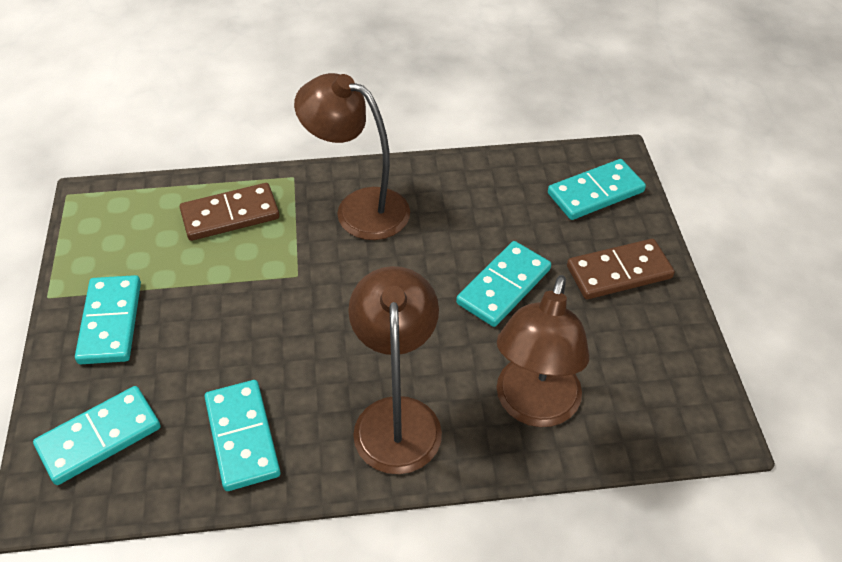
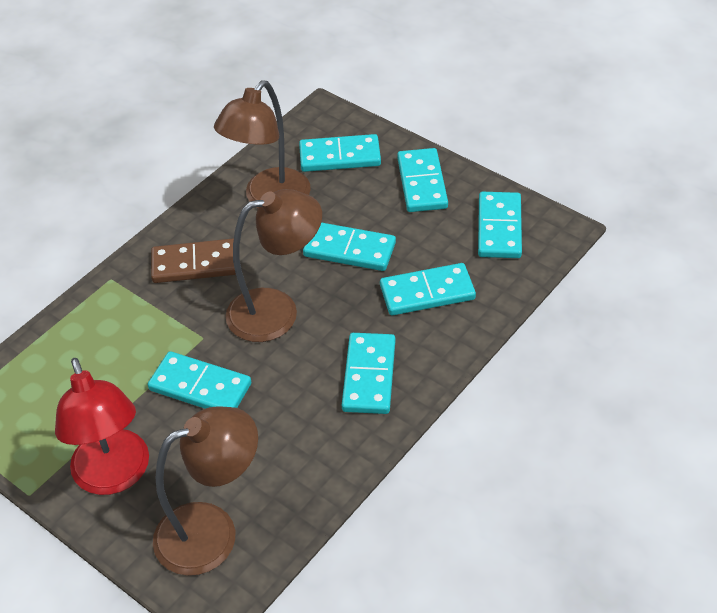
brown domino: 2 -> 1
red lamp: 0 -> 1
turquoise domino: 5 -> 7

